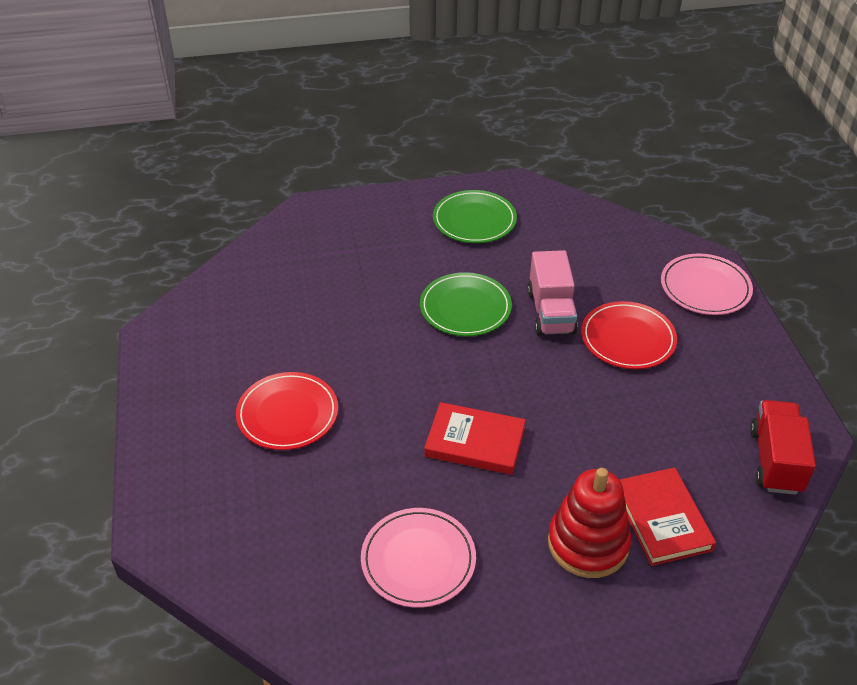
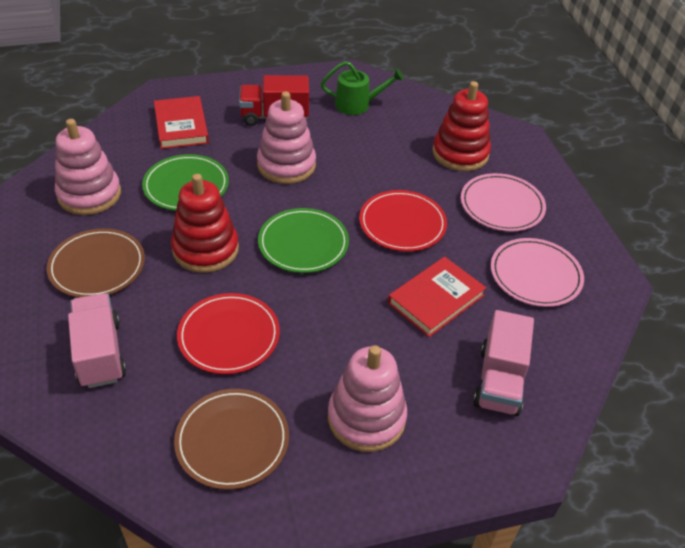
brown plate: 0 -> 2
green watering can: 0 -> 1
pink stacking toy: 0 -> 3
pink truck: 1 -> 2
red stacking toy: 1 -> 2

